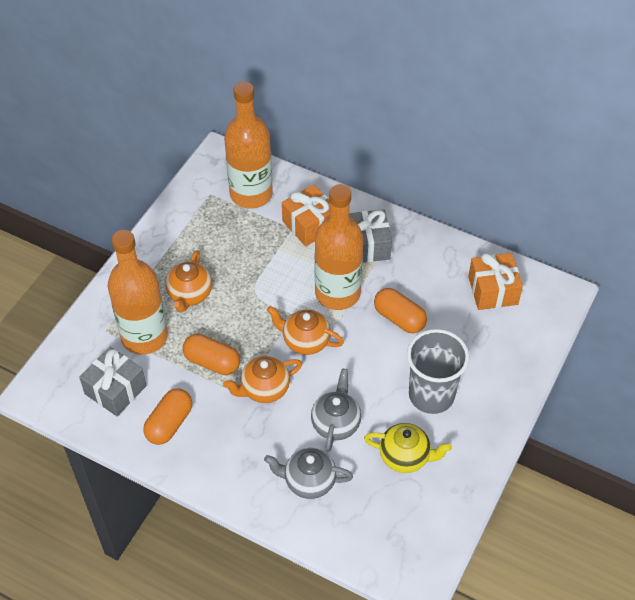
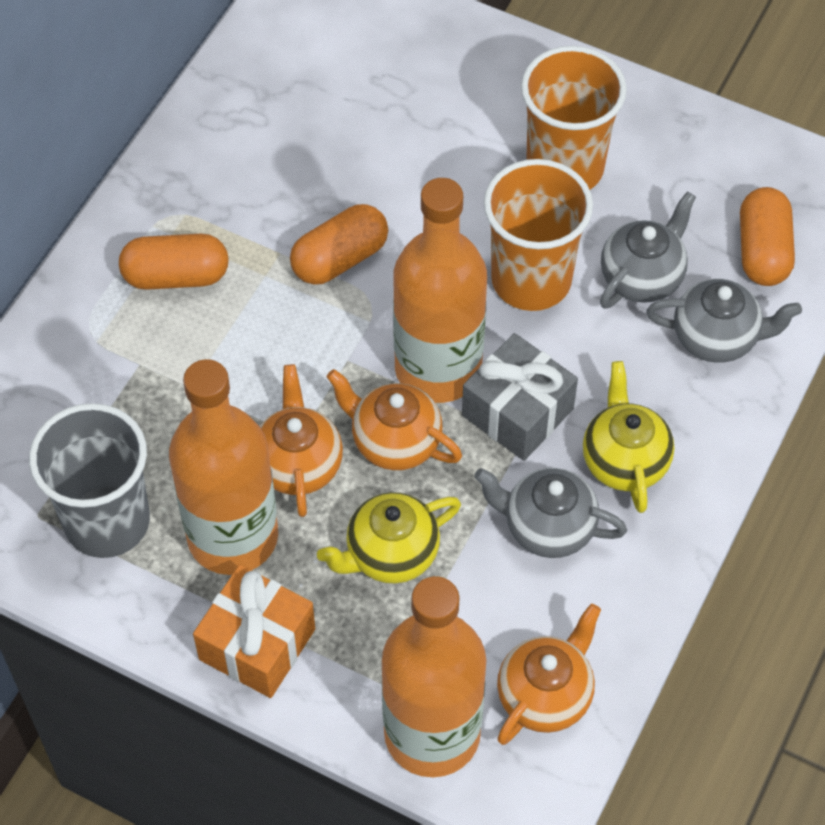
grey gift: 2 -> 1
grey teapot: 2 -> 3
orange cup: 0 -> 2
orange gift: 2 -> 1
yellow teapot: 1 -> 2

